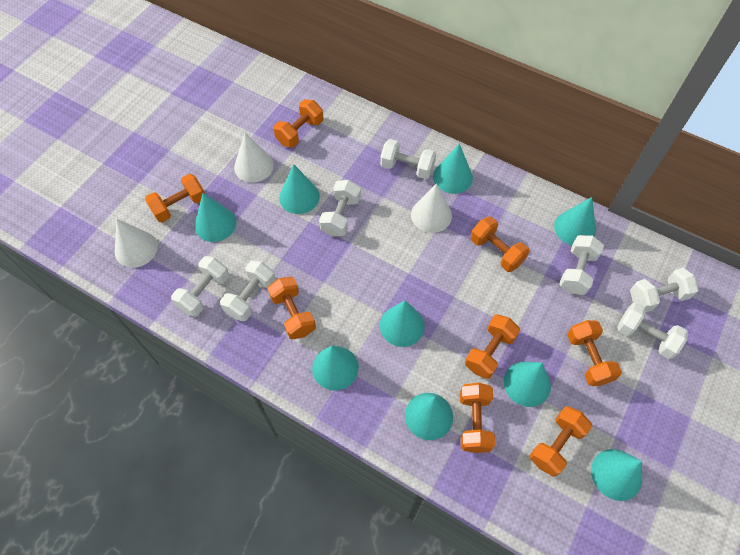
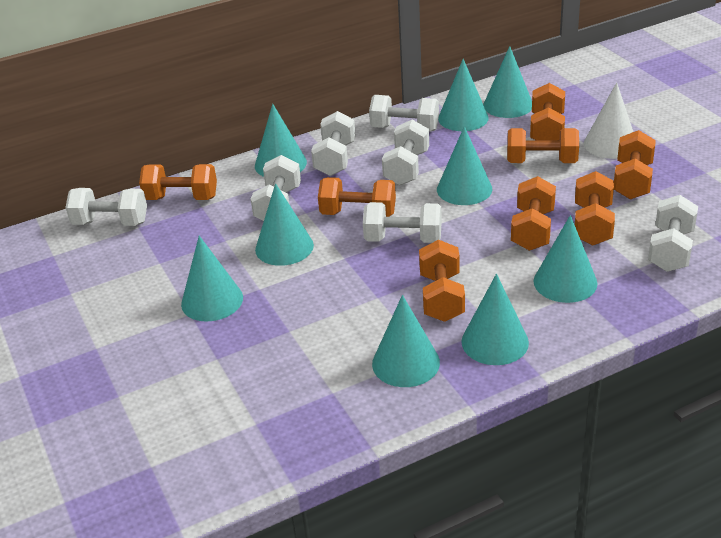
white cone: 3 -> 1

